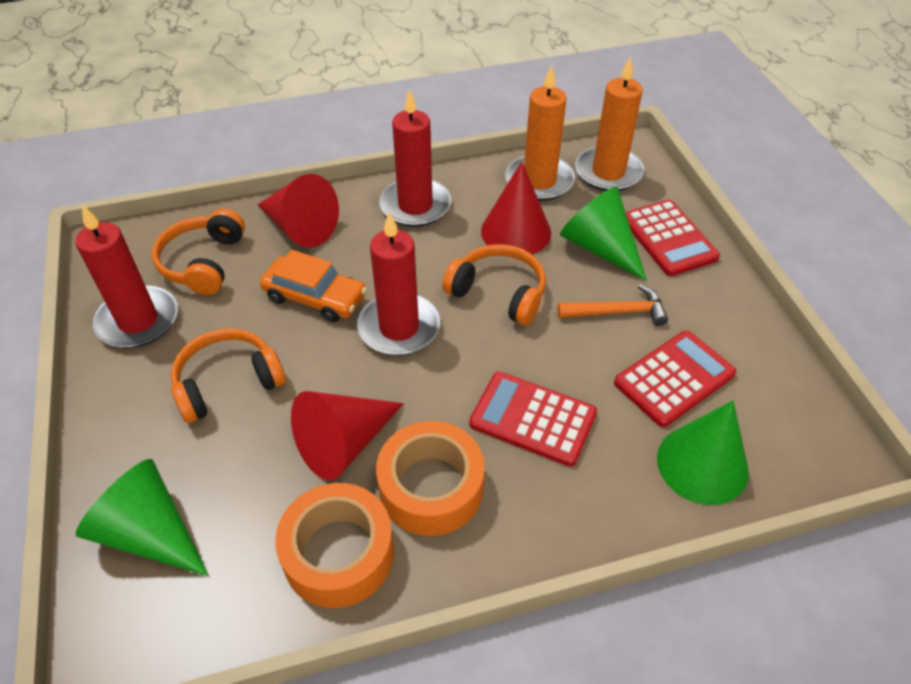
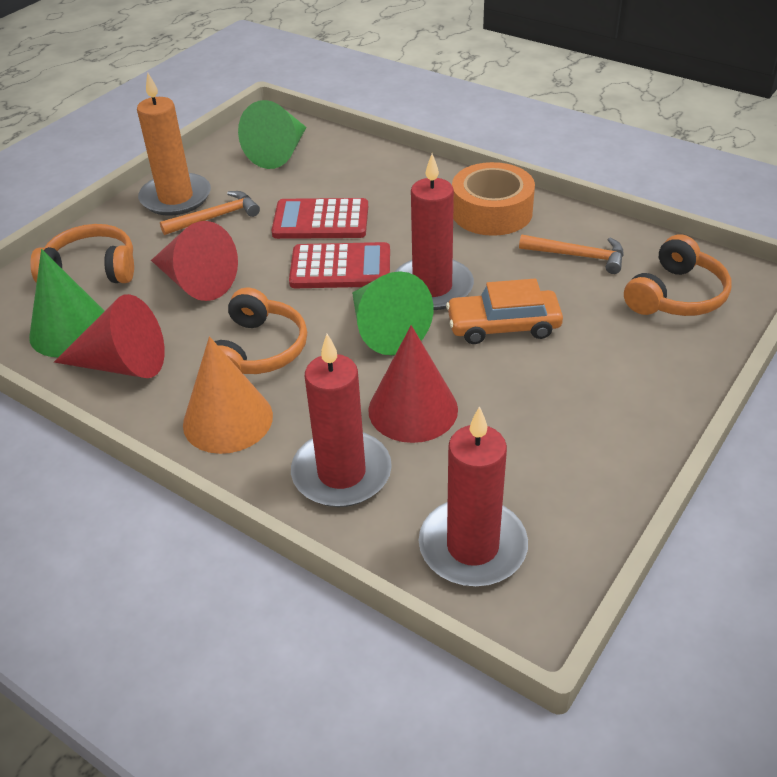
orange candle: 2 -> 1
orange cone: 0 -> 1
orange hammer: 1 -> 2
orange tape: 2 -> 1
red calculator: 3 -> 2

